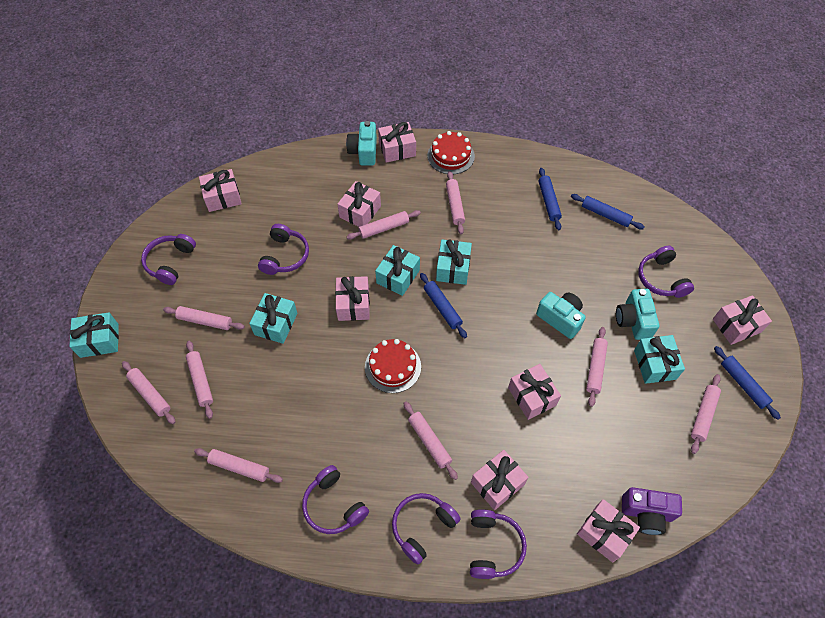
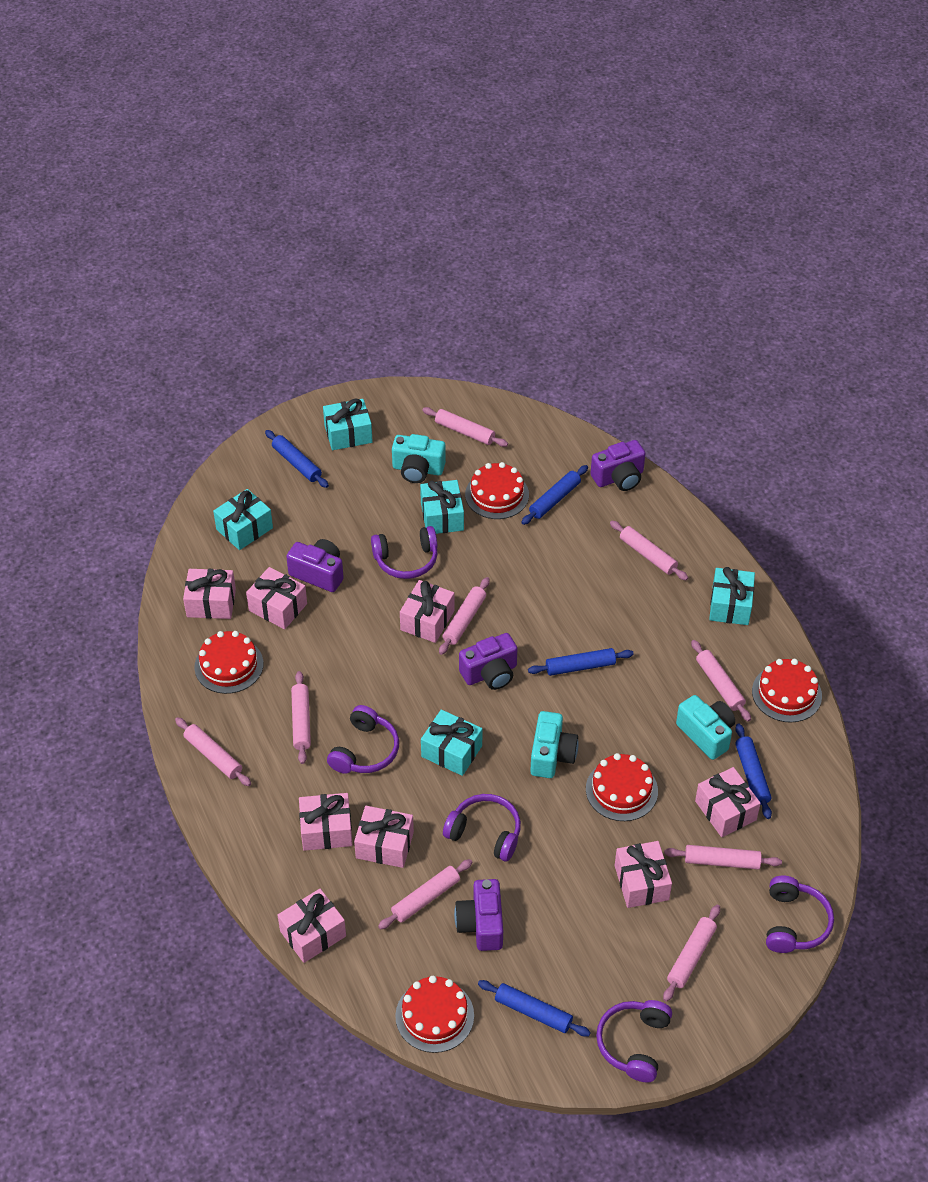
blue rolling pin: 4 -> 5
purple camera: 1 -> 4
purple headphones: 6 -> 5
red cake: 2 -> 5

